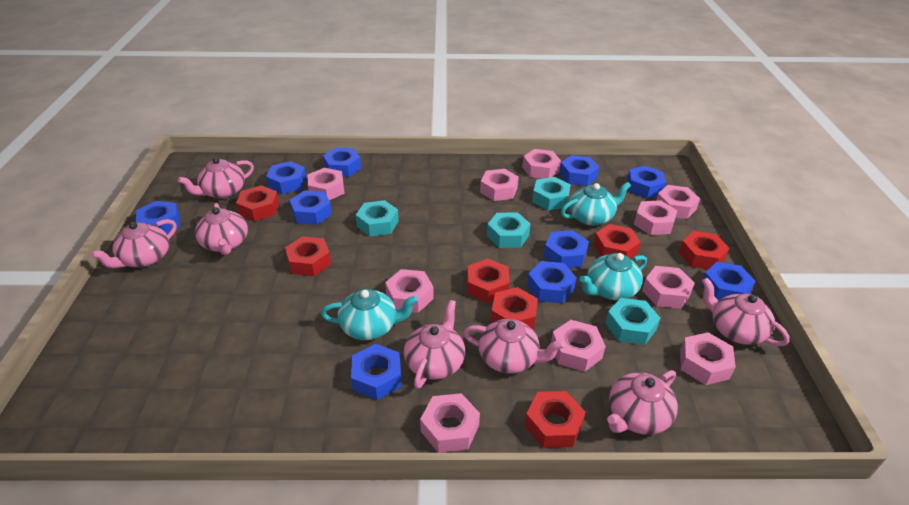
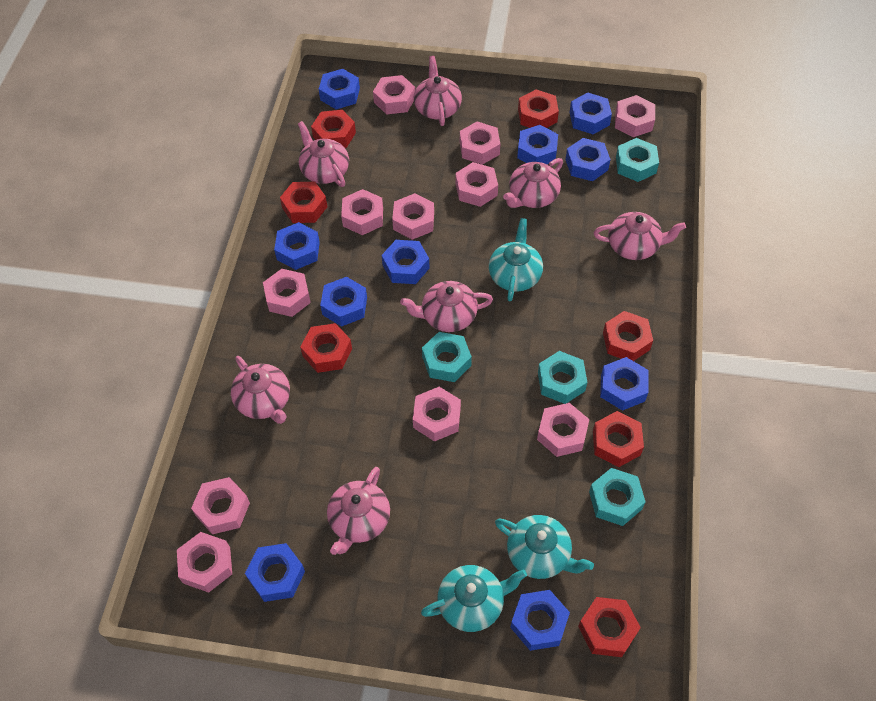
pink nut: 10 -> 11

